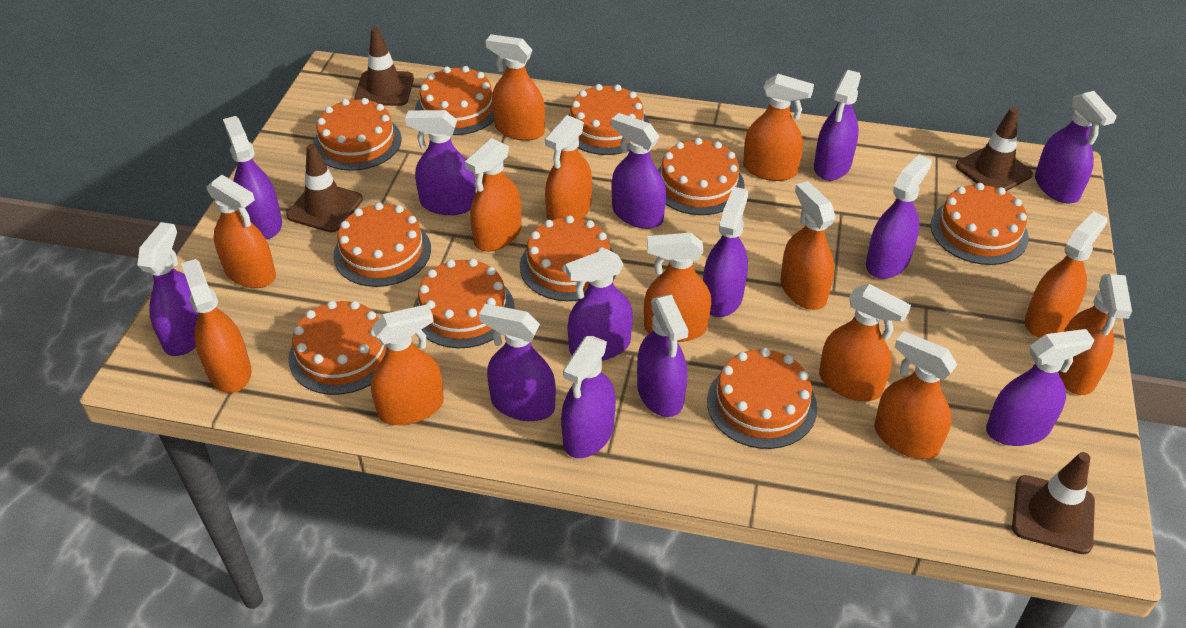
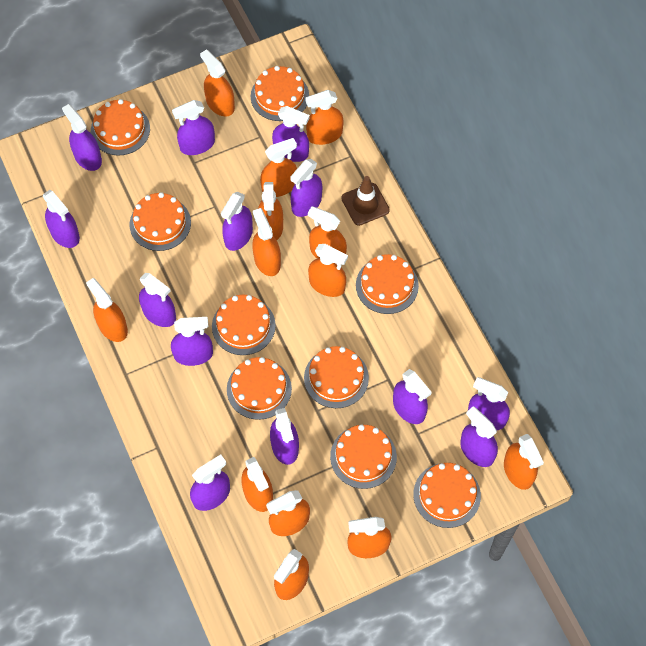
brown traffic cone: 4 -> 1
orange cake: 10 -> 9

